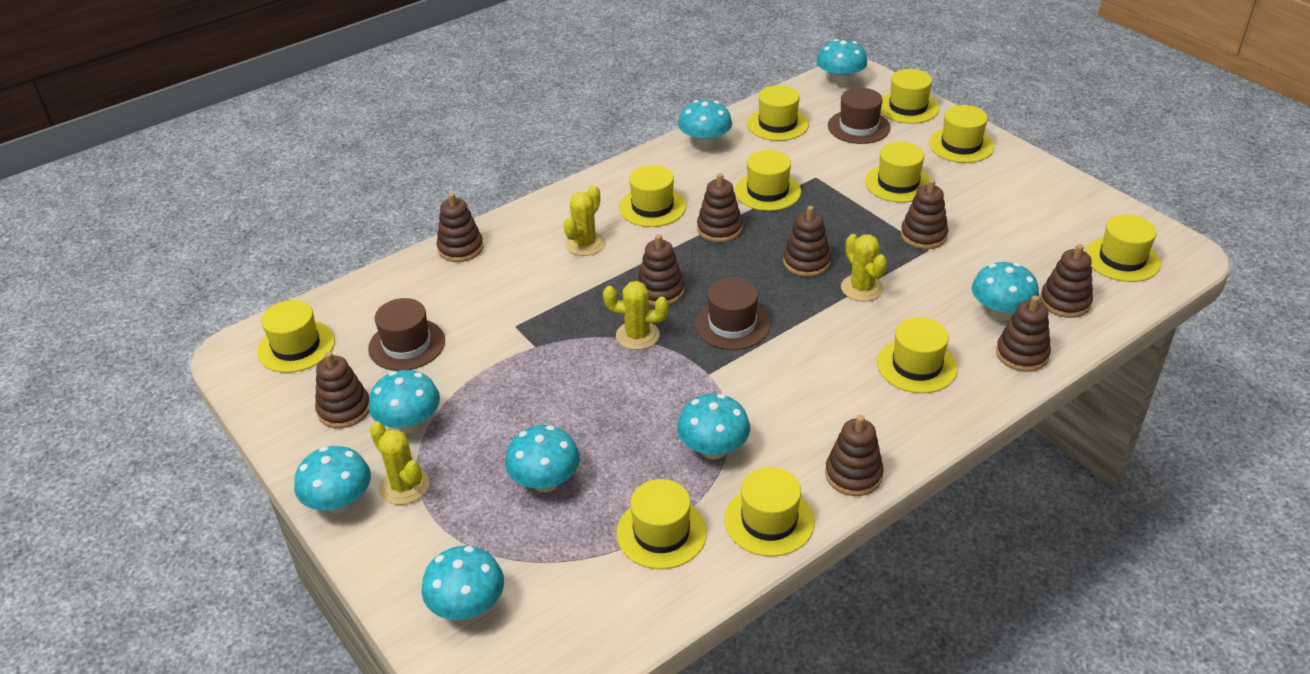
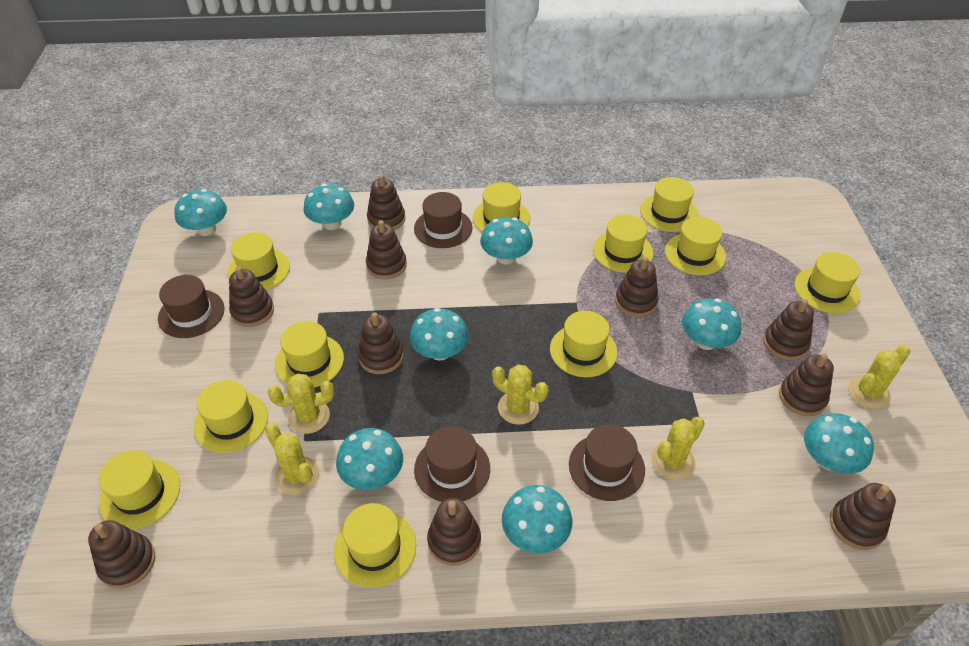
brown hat: 3 -> 4
brown stacking toy: 9 -> 10
yellow cactus: 4 -> 5

